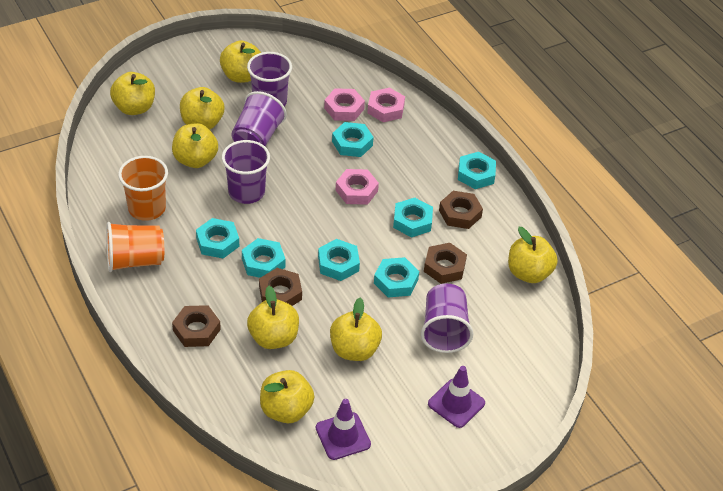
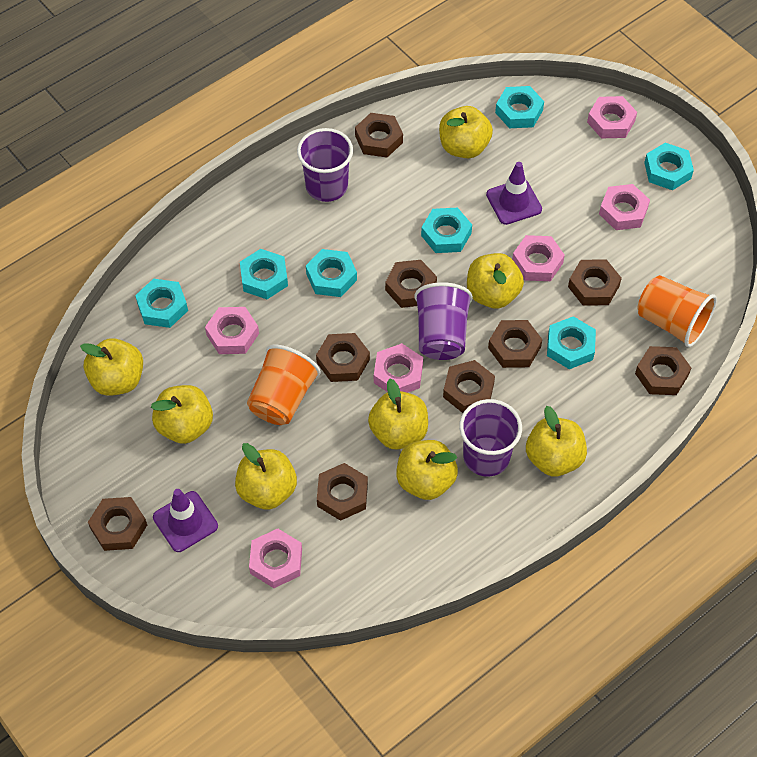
brown nut: 4 -> 9
pink nut: 3 -> 6
purple cup: 4 -> 3

